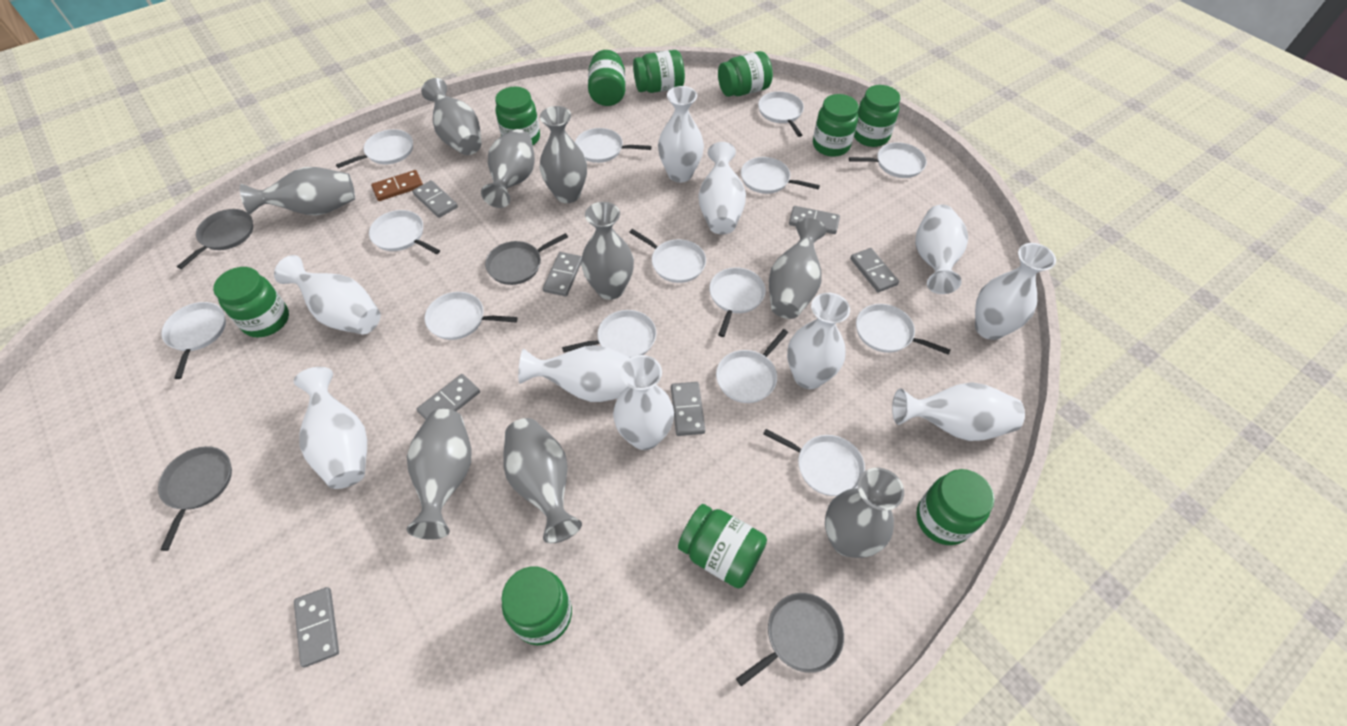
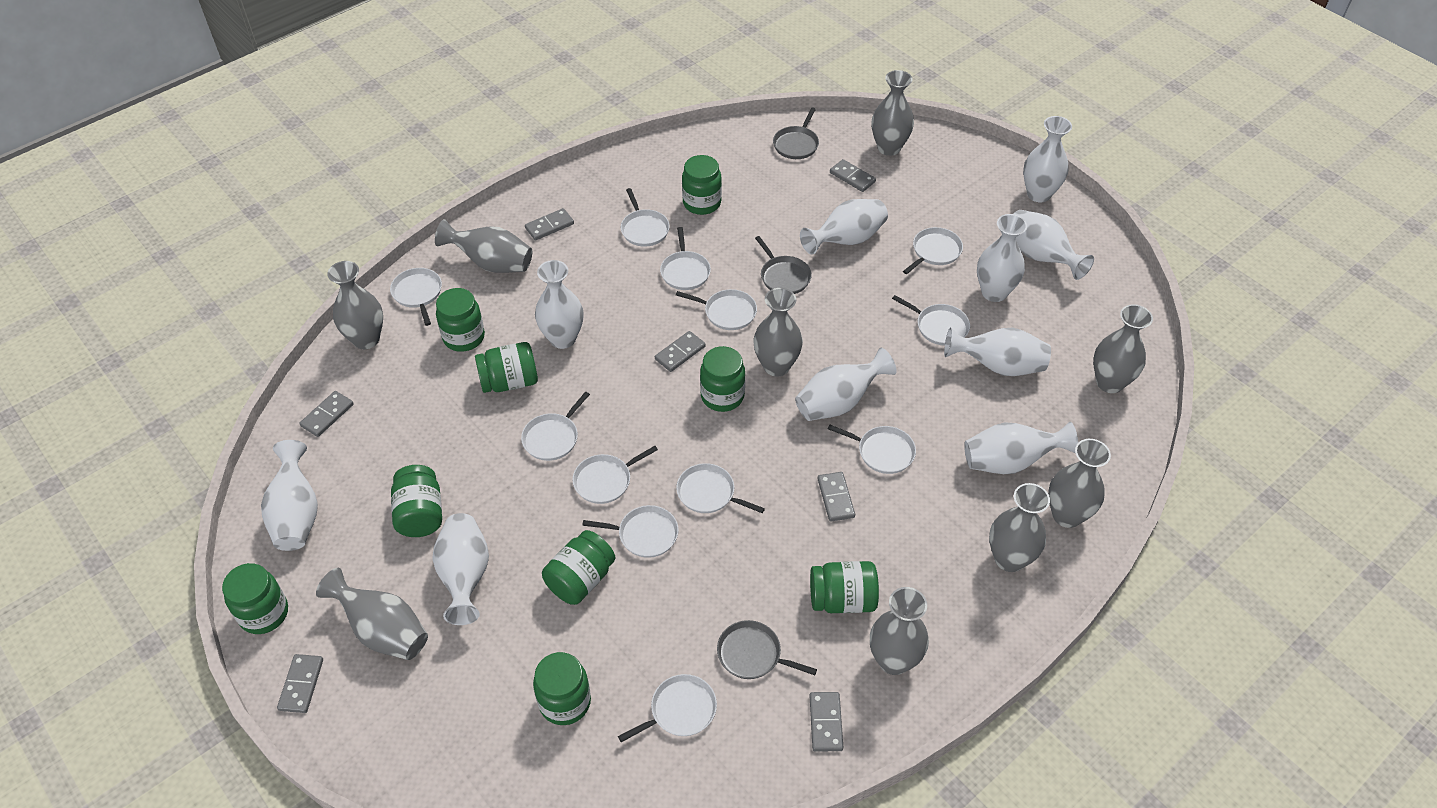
brown domino: 1 -> 0
green jar: 10 -> 9
grey pan: 4 -> 3
white pan: 14 -> 12

